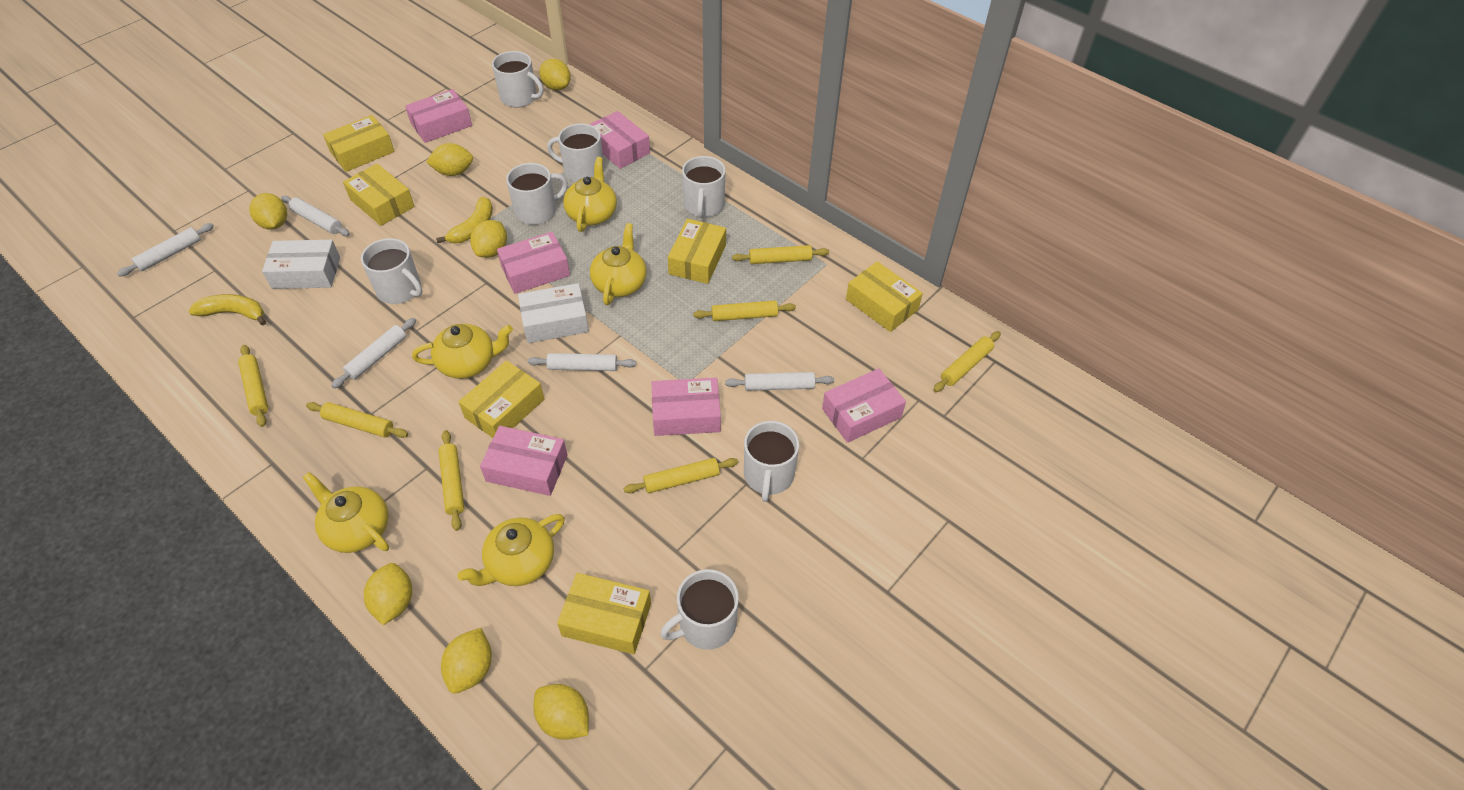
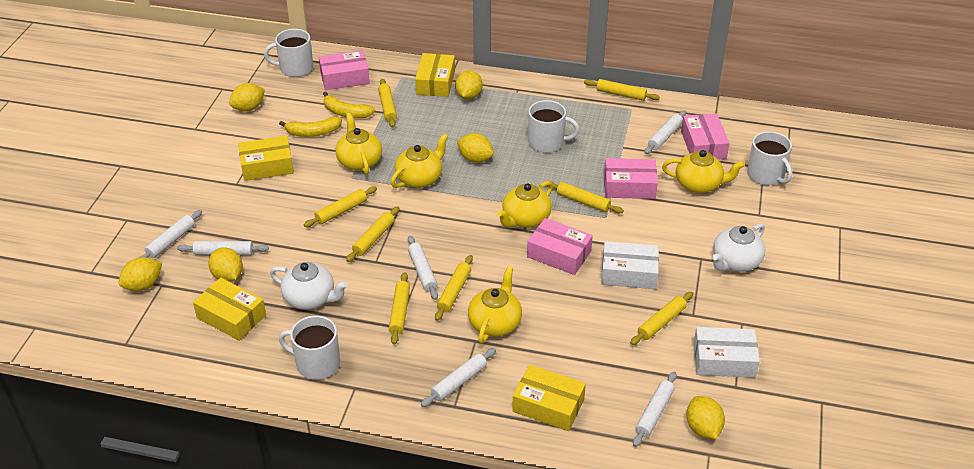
pink box: 6 -> 4
white mug: 7 -> 4
white rolling pin: 5 -> 6
white teapot: 0 -> 2
yellow box: 6 -> 4
yellow lemon: 7 -> 6
yellow rolling pin: 7 -> 8

